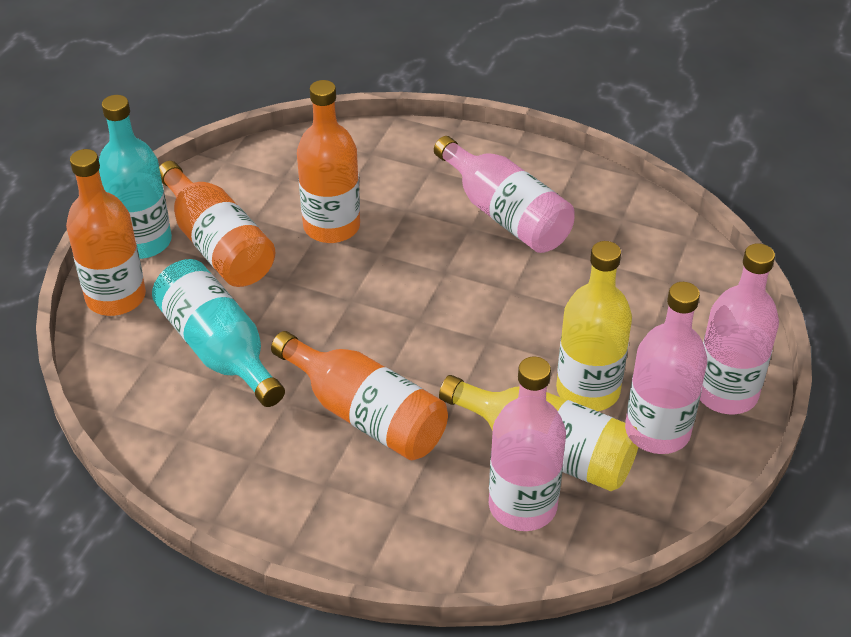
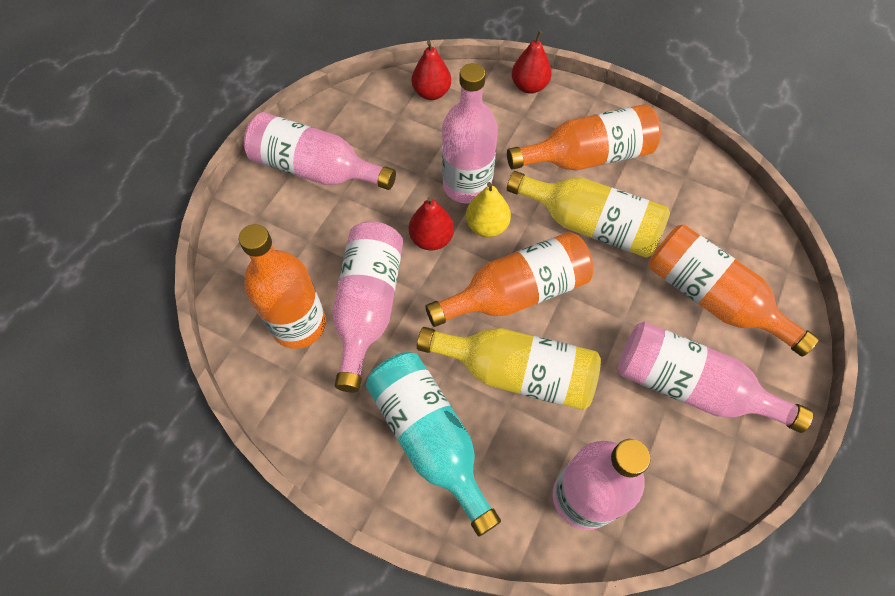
pink bottle: 4 -> 5
red pear: 0 -> 3
turquoise bottle: 2 -> 1
yellow pear: 0 -> 1

